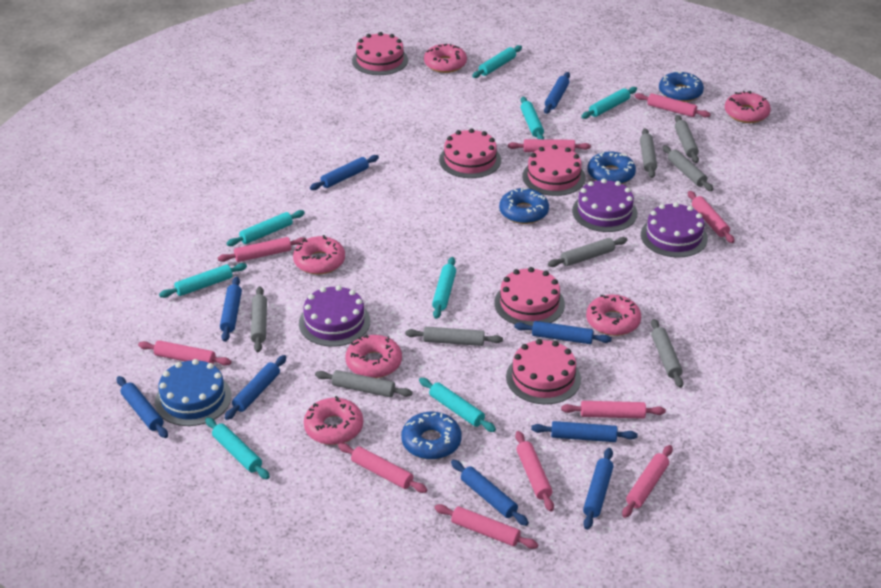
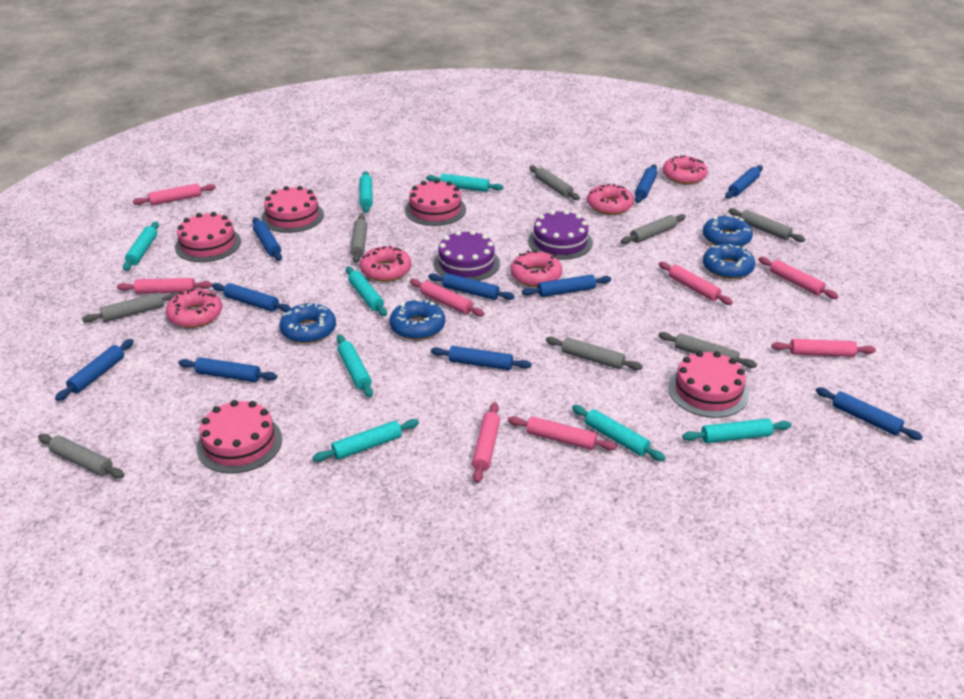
blue cake: 1 -> 0
blue rolling pin: 9 -> 10
pink donut: 6 -> 5
pink rolling pin: 10 -> 8
purple cake: 3 -> 2

